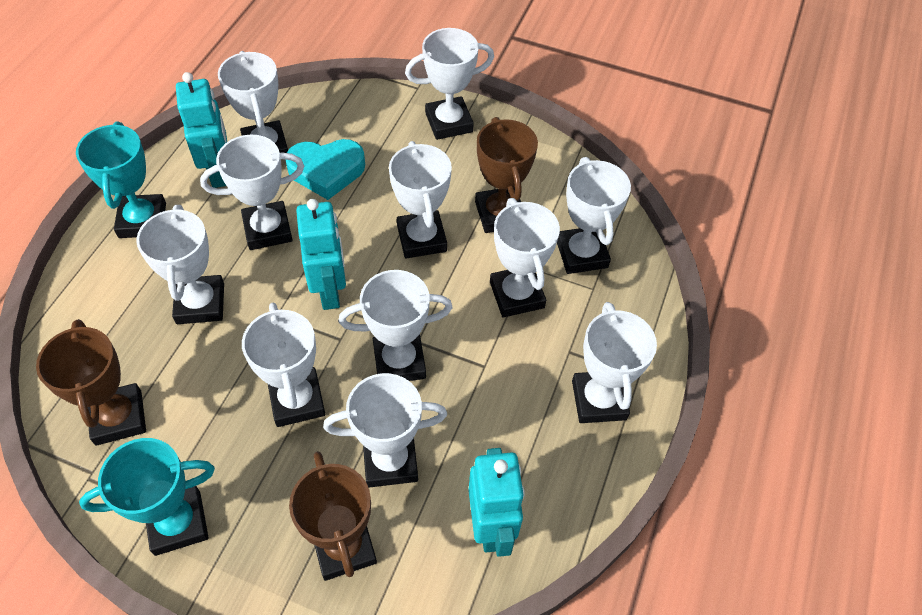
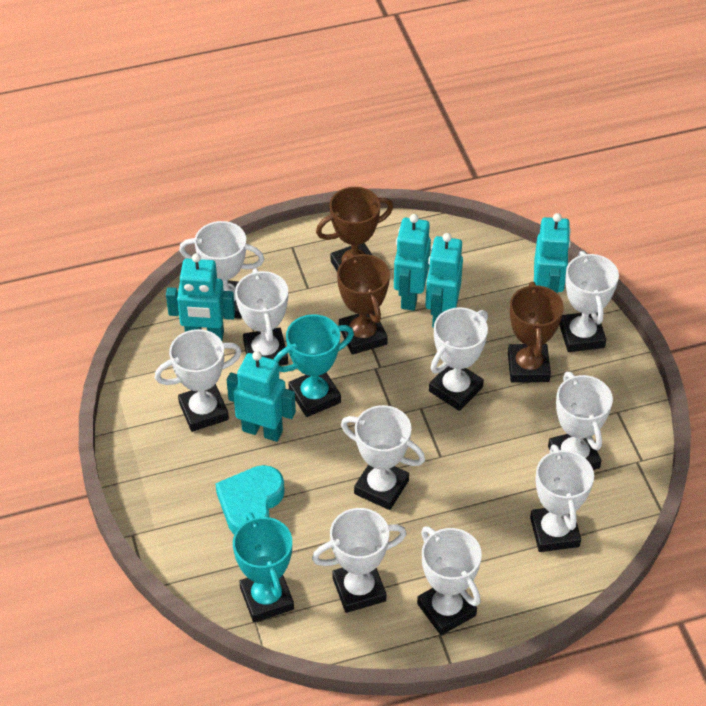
turquoise robot: 3 -> 5
white trophy: 11 -> 10

